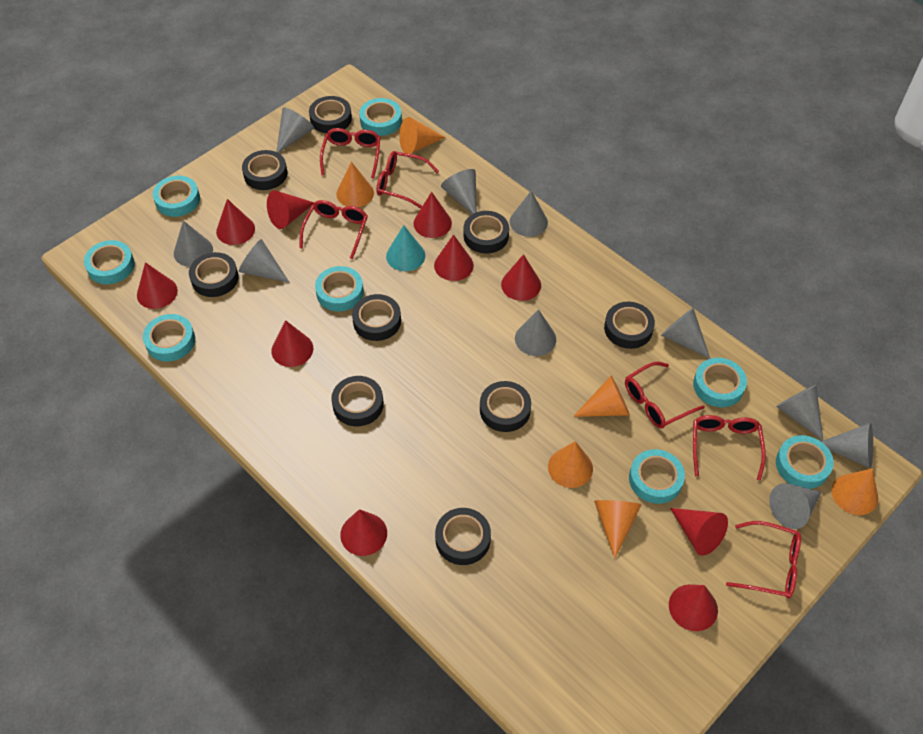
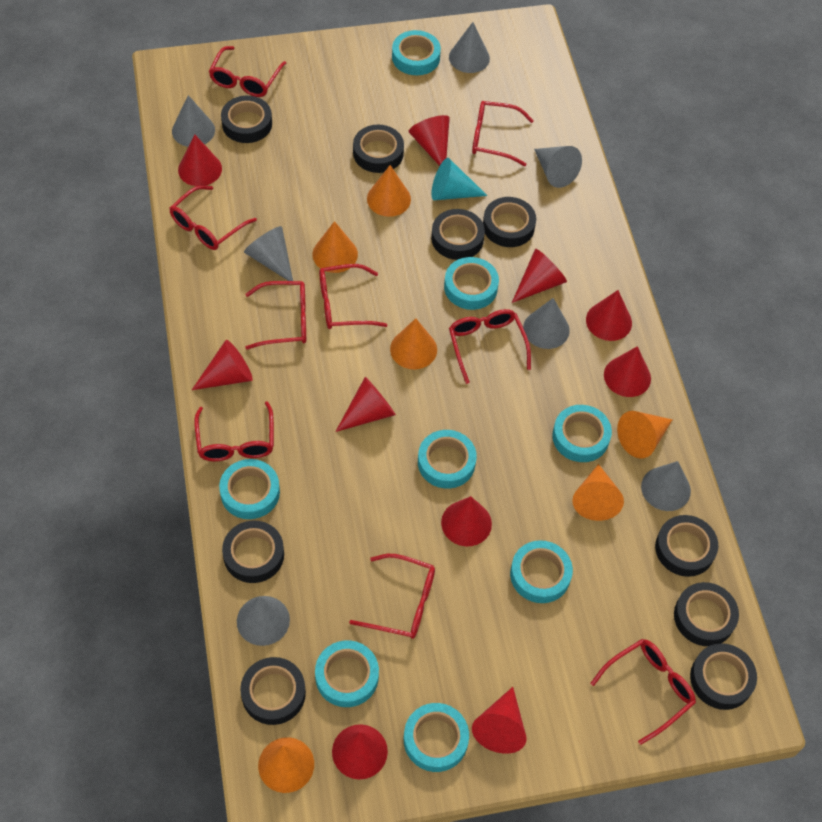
grey cone: 10 -> 7
red glasses: 6 -> 9

